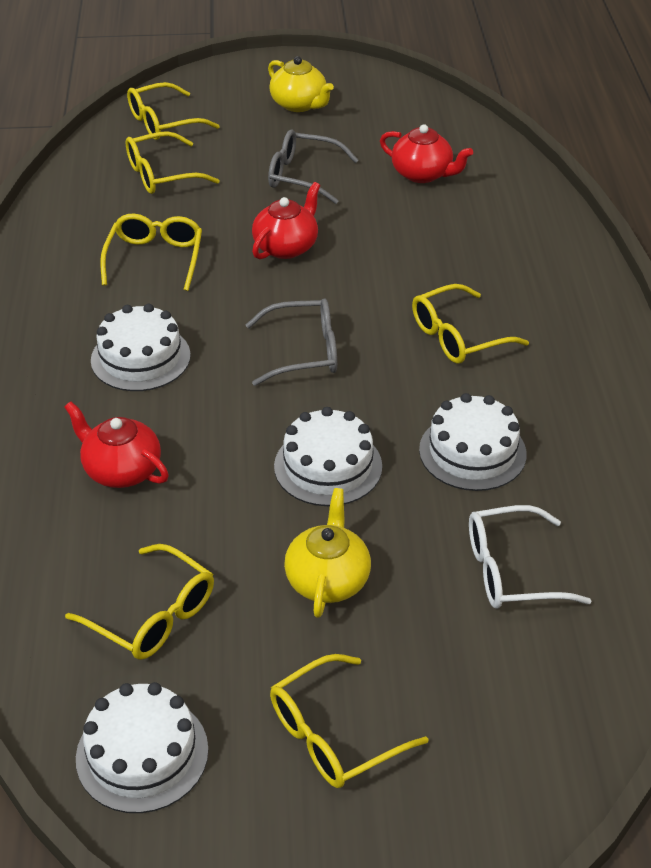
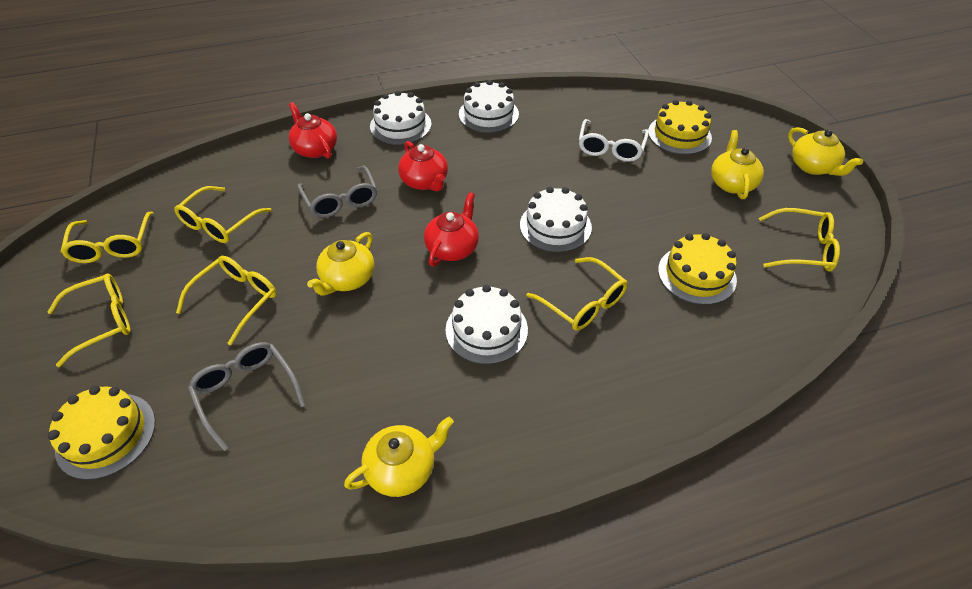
yellow cake: 0 -> 3
yellow teapot: 2 -> 4

